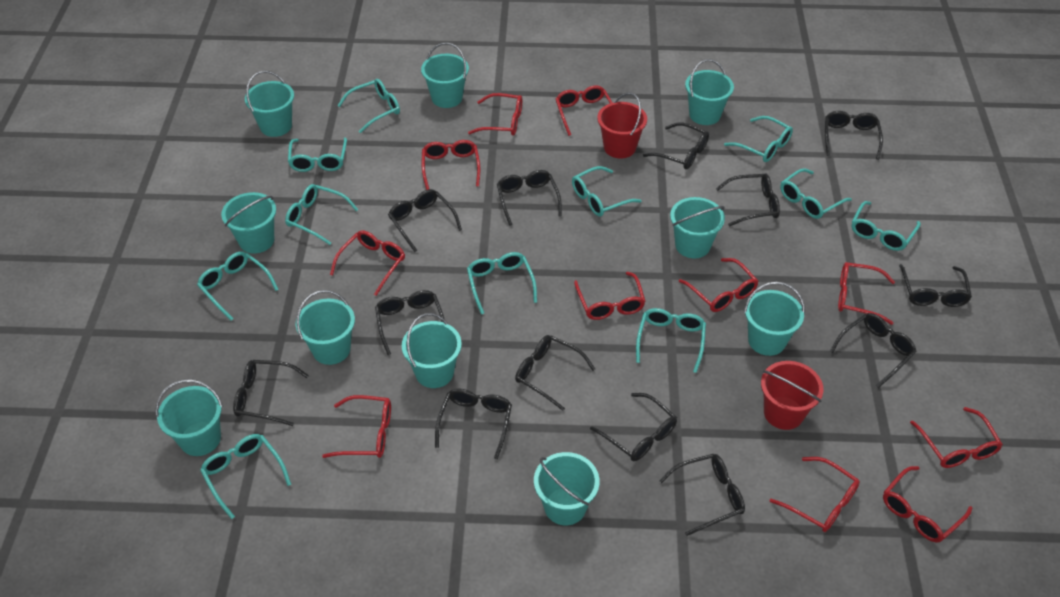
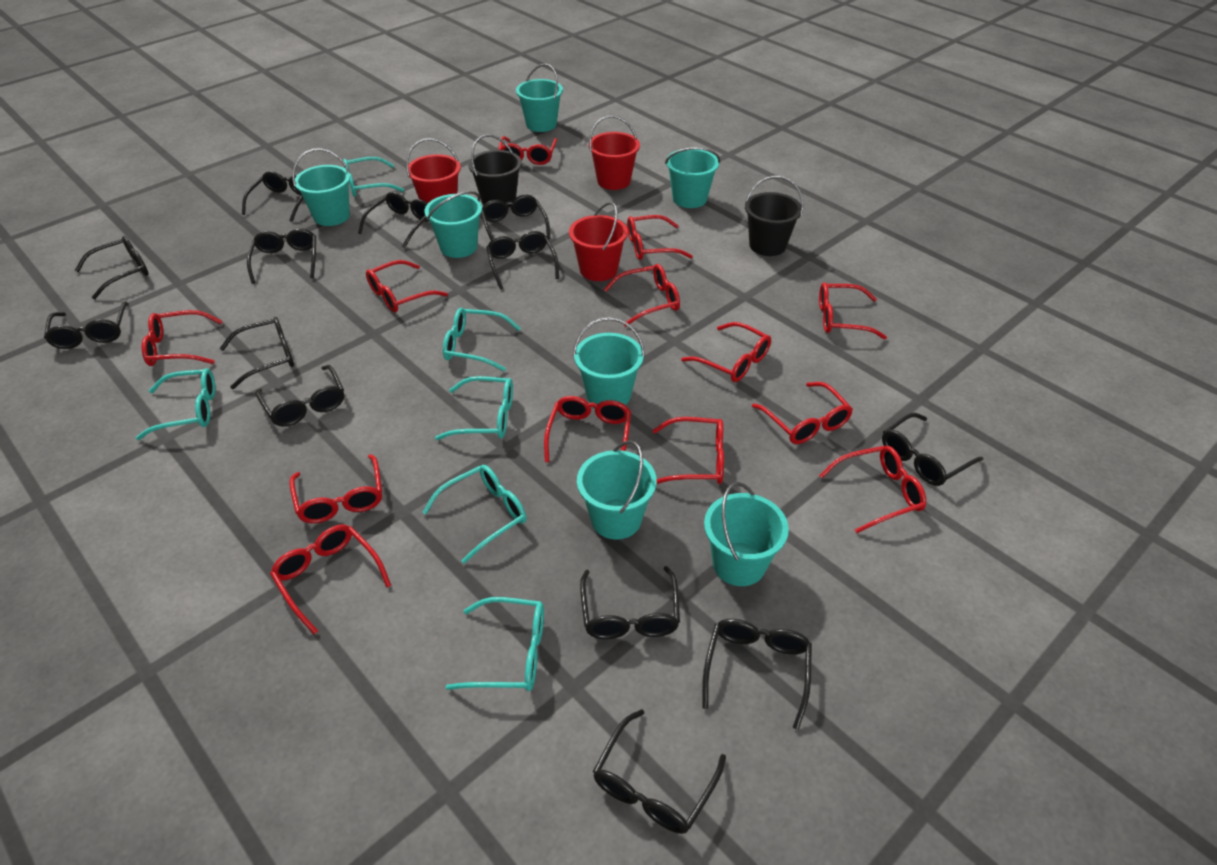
black bucket: 0 -> 2
red bucket: 2 -> 3
red glasses: 11 -> 13
turquoise bucket: 10 -> 7
turquoise glasses: 11 -> 6

